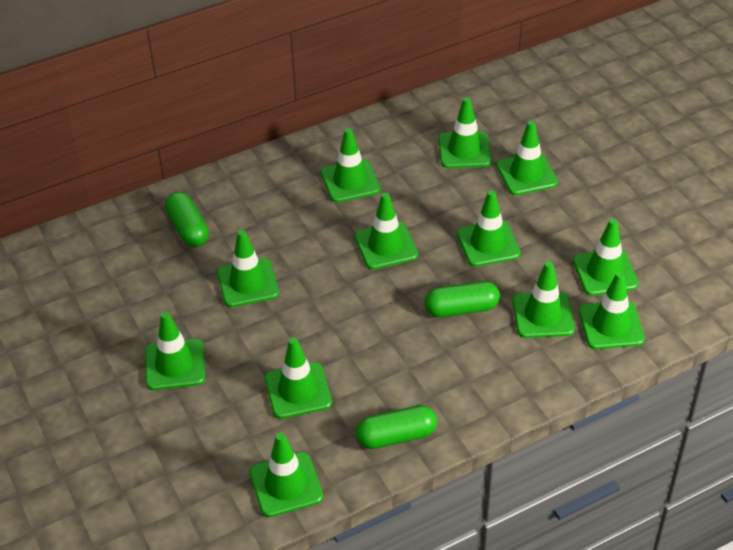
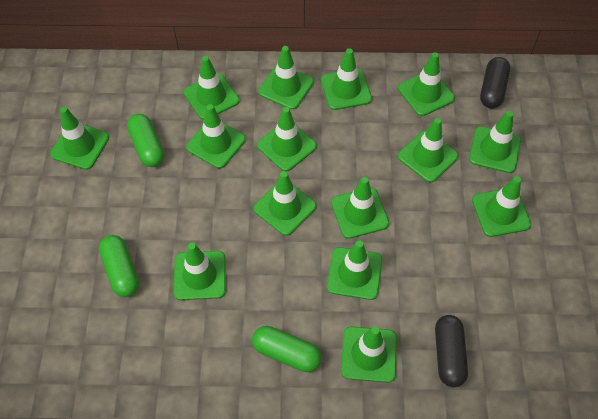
black capsule: 0 -> 2
green traffic cone: 12 -> 15

